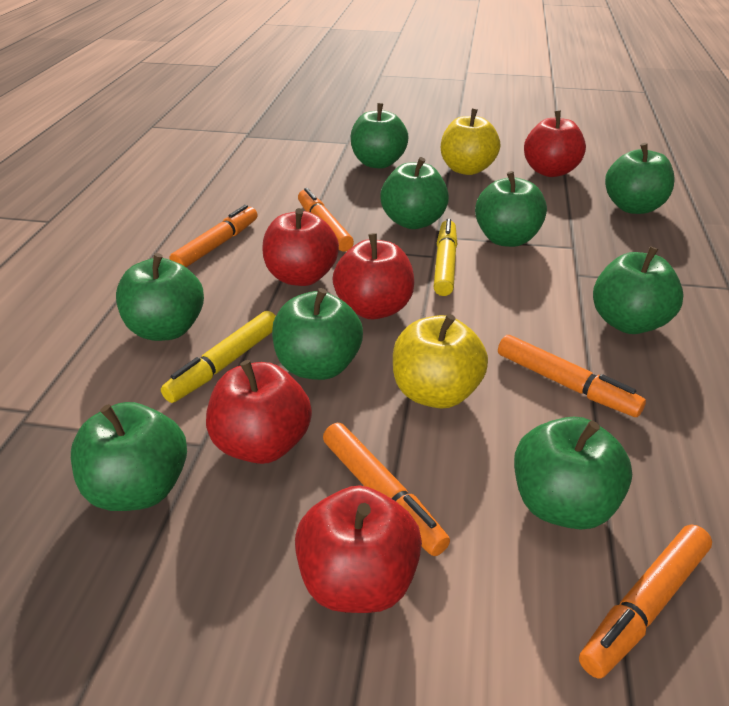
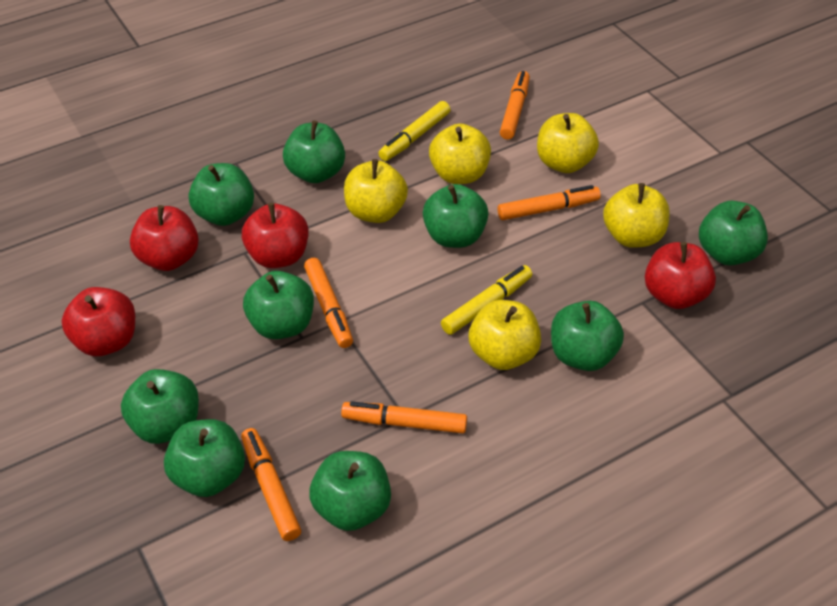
red apple: 5 -> 4
yellow apple: 2 -> 5

